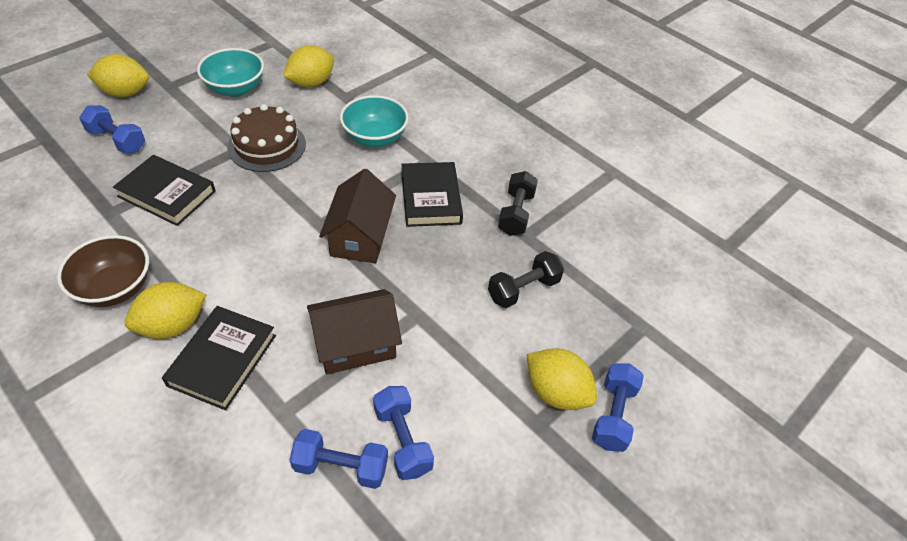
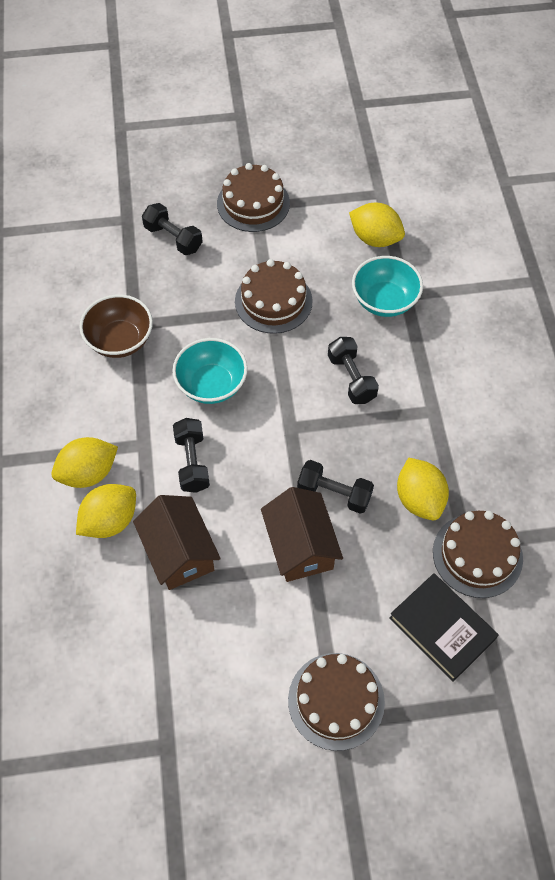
black book: 3 -> 1
black dumbbell: 2 -> 4
blue dumbbell: 4 -> 0
brown cake: 1 -> 4

